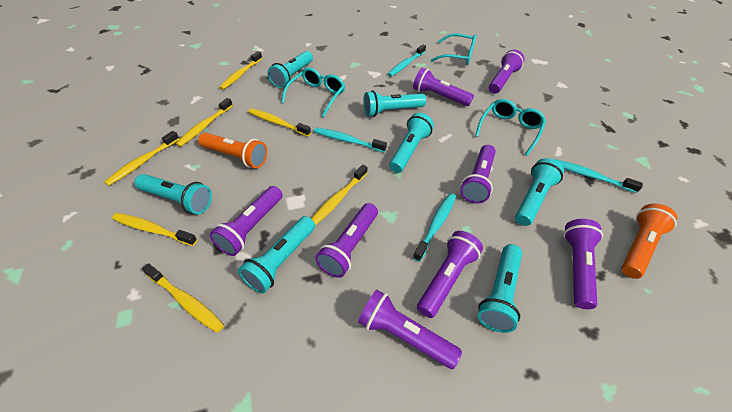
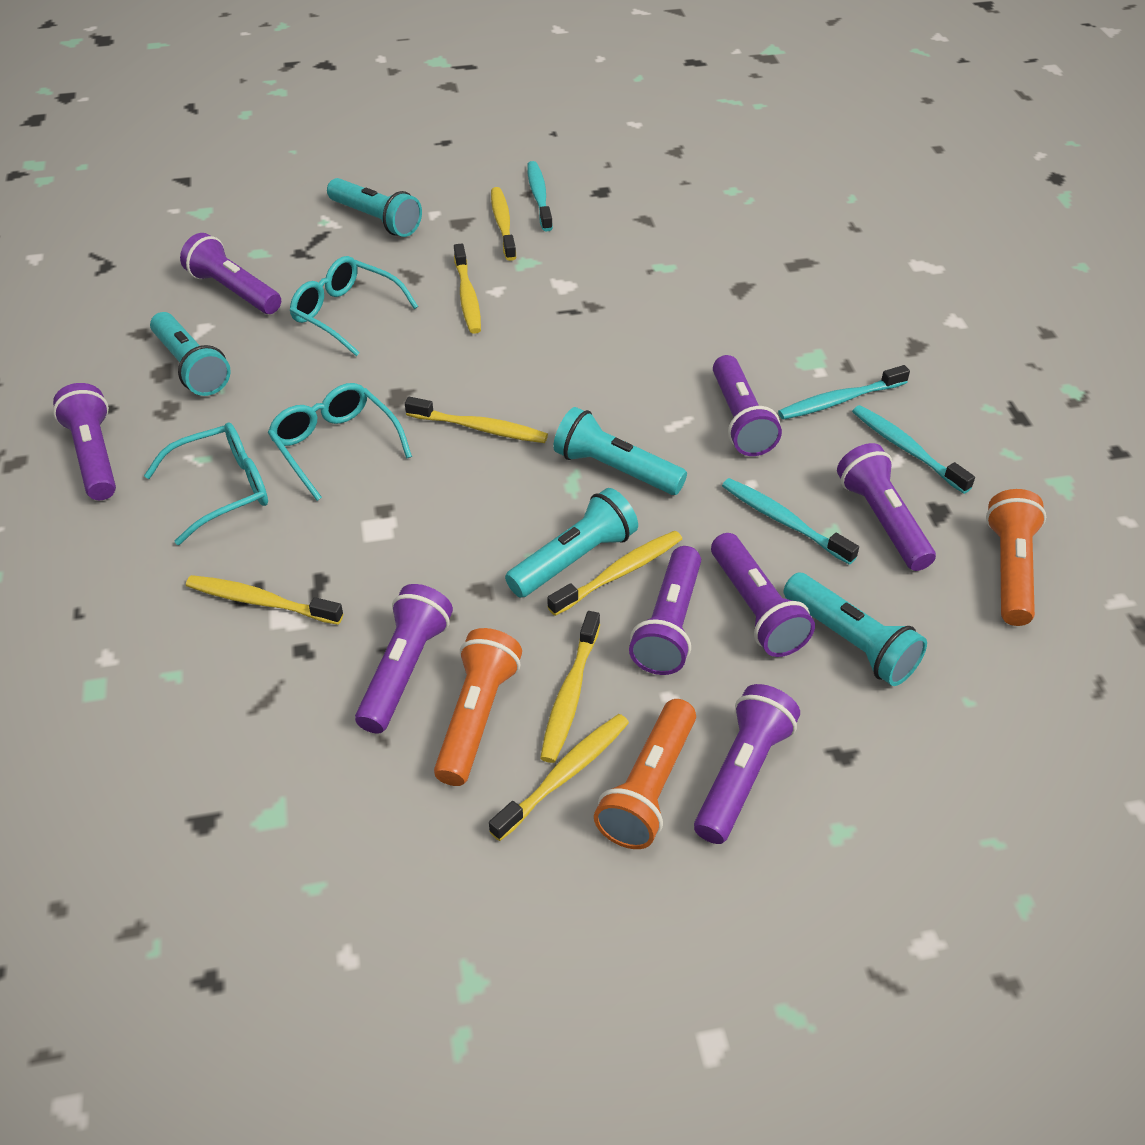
orange flashlight: 2 -> 3
turquoise flashlight: 7 -> 5

